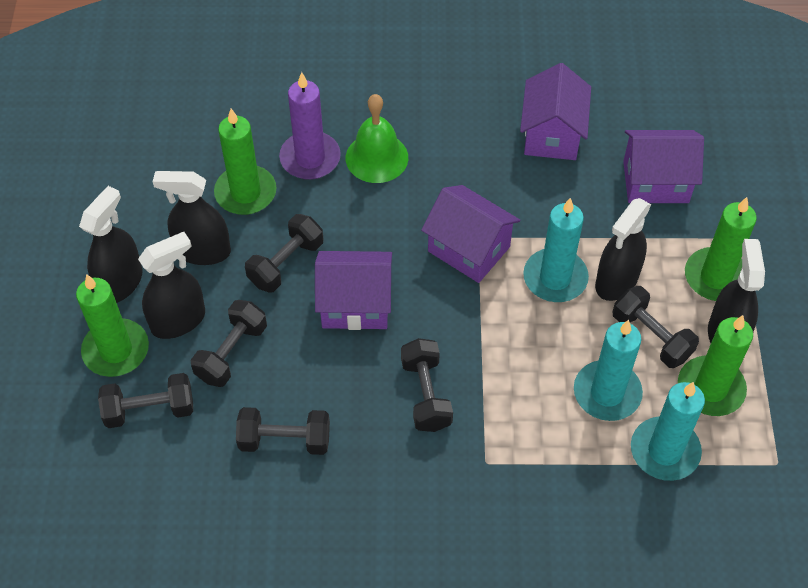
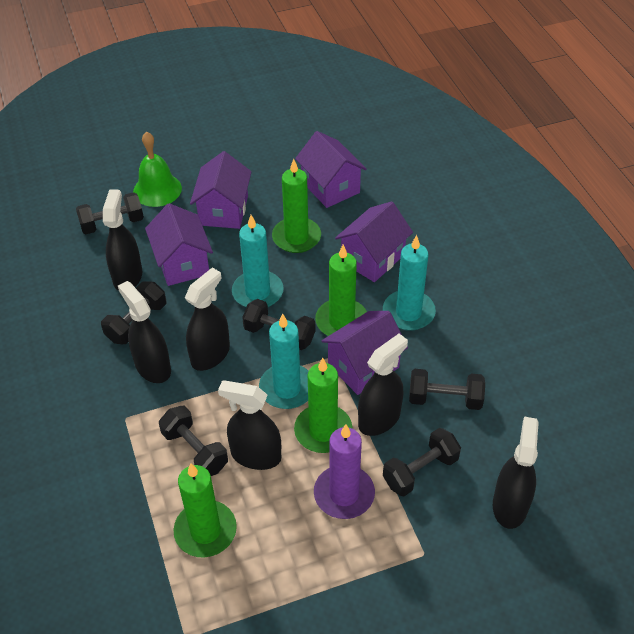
black spray bottle: 5 -> 6
purple house: 4 -> 5

